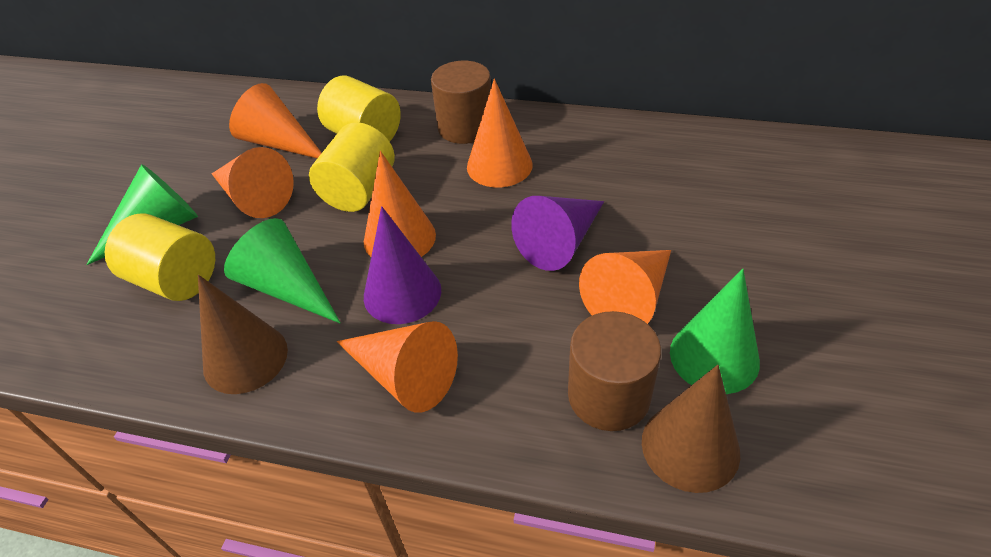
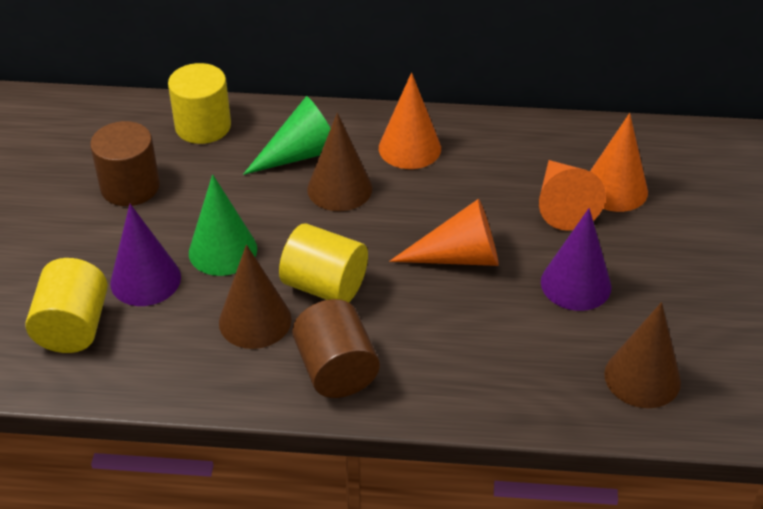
brown cone: 2 -> 3
green cone: 3 -> 2
orange cone: 6 -> 4

